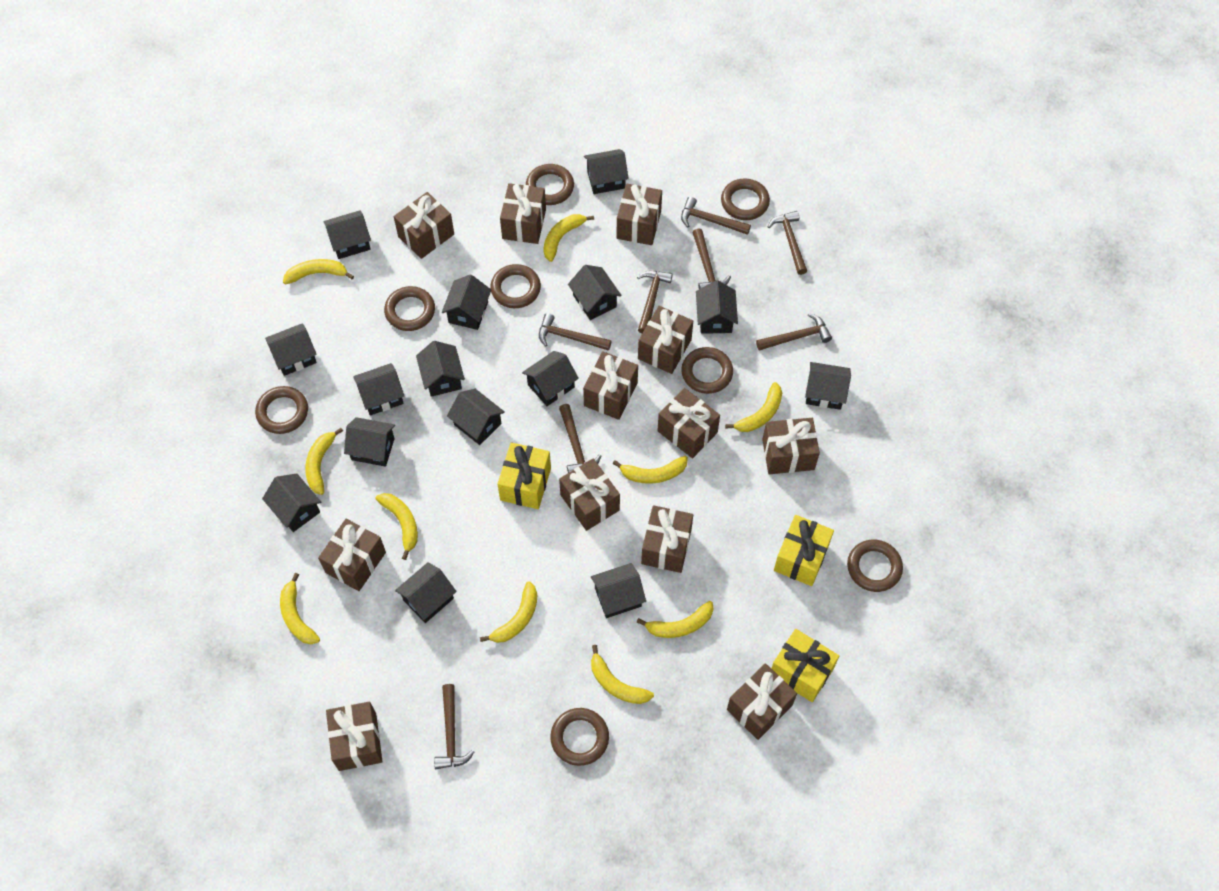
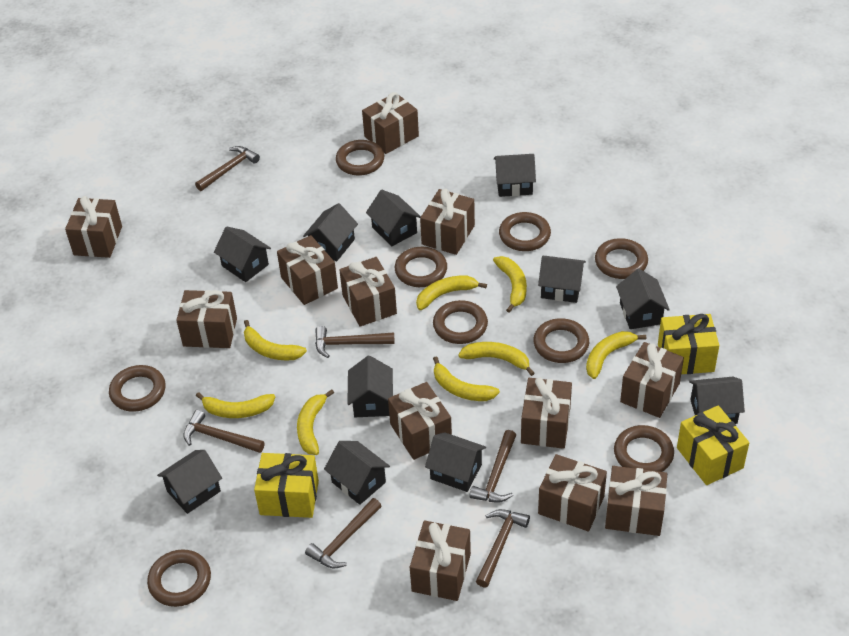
black house: 15 -> 11
brown hammer: 8 -> 6
brown ring: 8 -> 9
yellow banana: 10 -> 8

